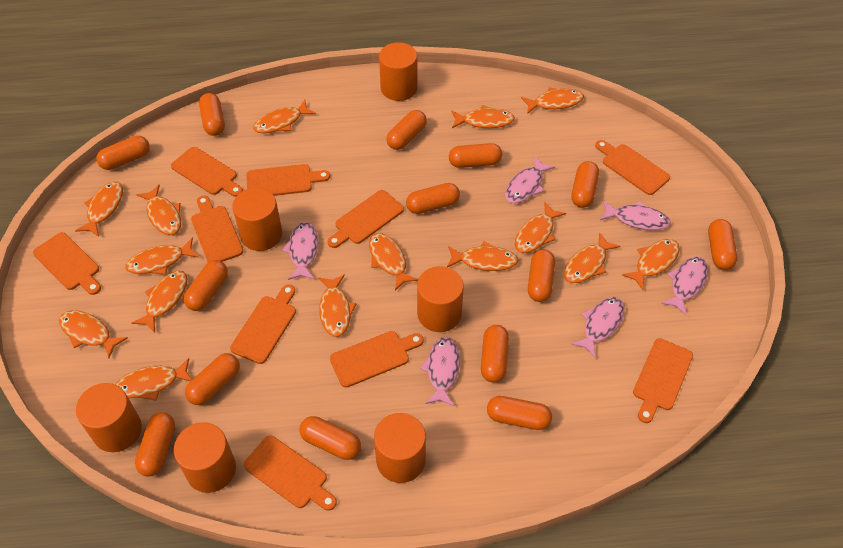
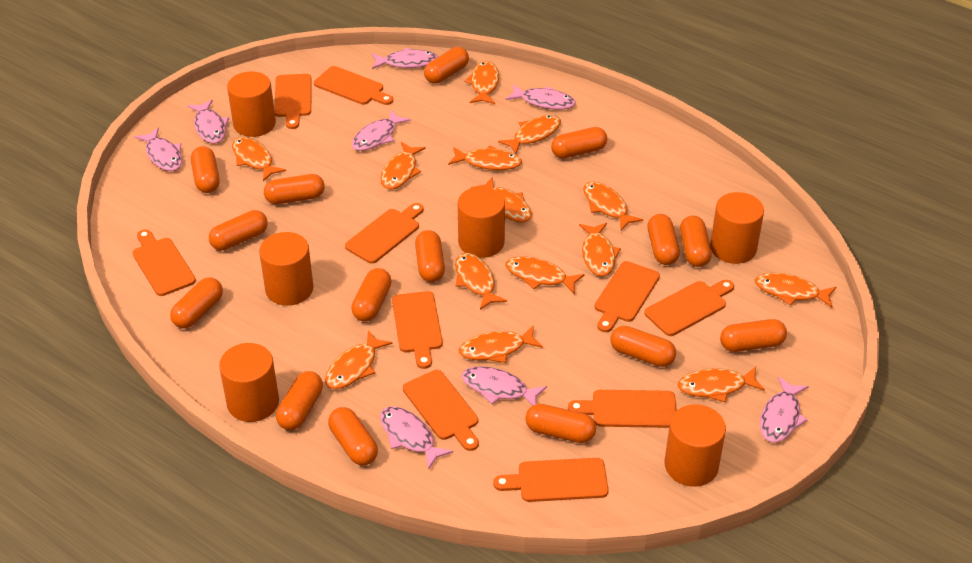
orange capsule: 14 -> 15
orange fish: 15 -> 14
pink fish: 6 -> 8

